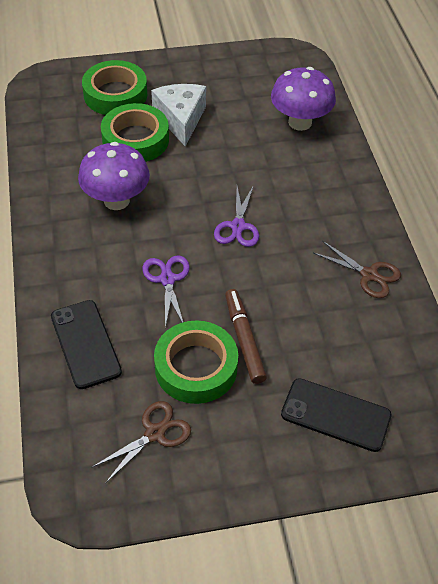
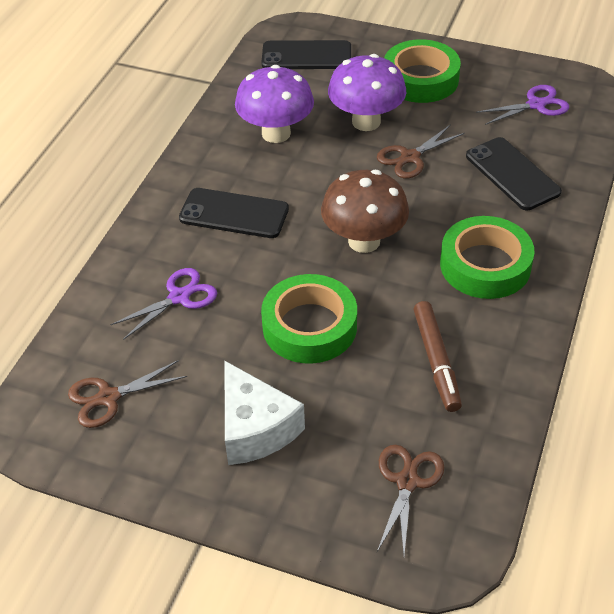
black phone: 2 -> 3
brown mushroom: 0 -> 1
brown scissors: 2 -> 3

